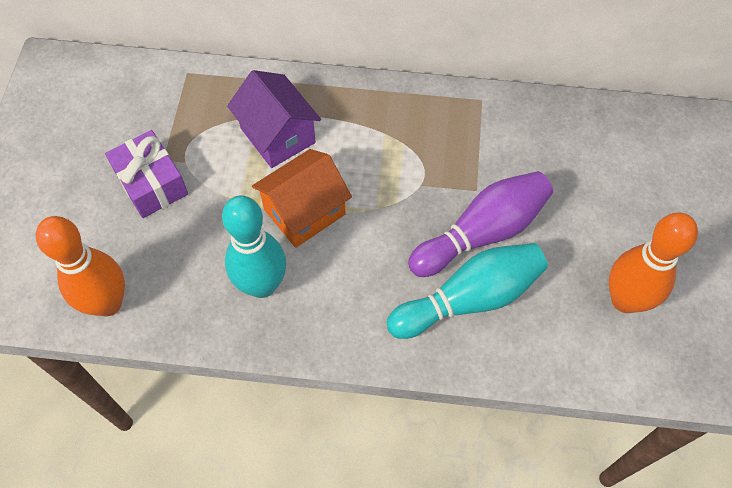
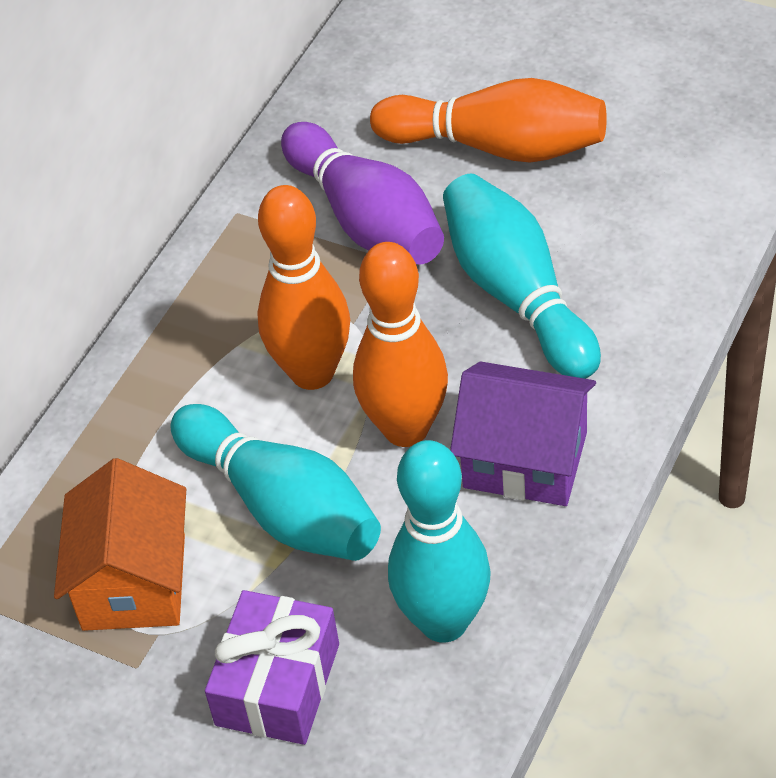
orange bowling pin: 2 -> 3
turquoise bowling pin: 2 -> 3

